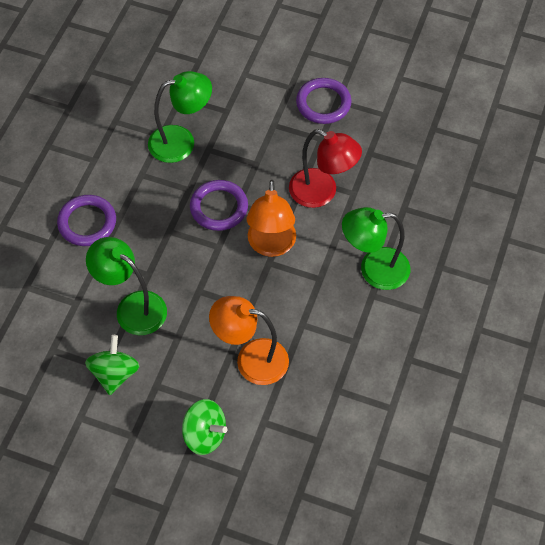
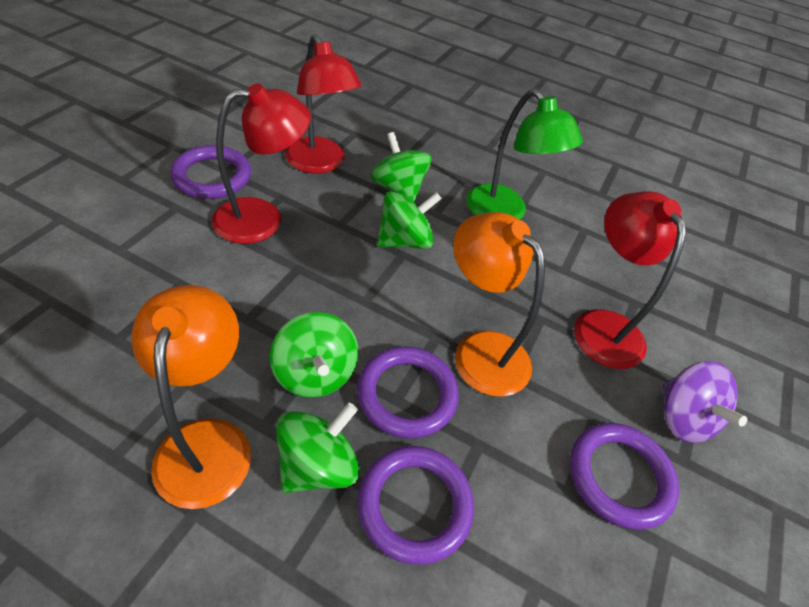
green lamp: 3 -> 1
green spinning top: 2 -> 4
purple ring: 3 -> 4
purple spinning top: 0 -> 1
red lamp: 1 -> 3

